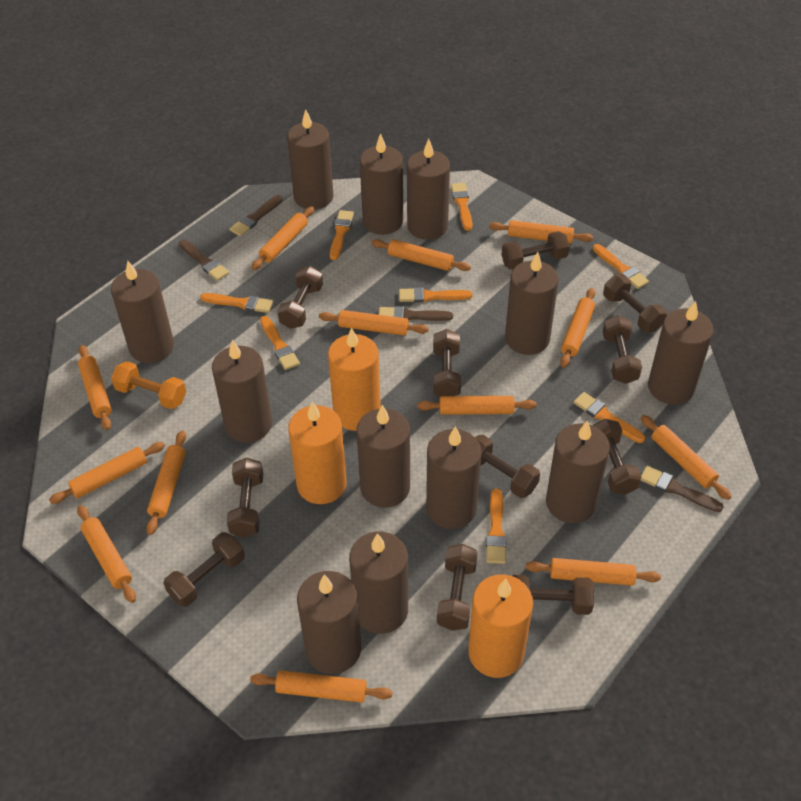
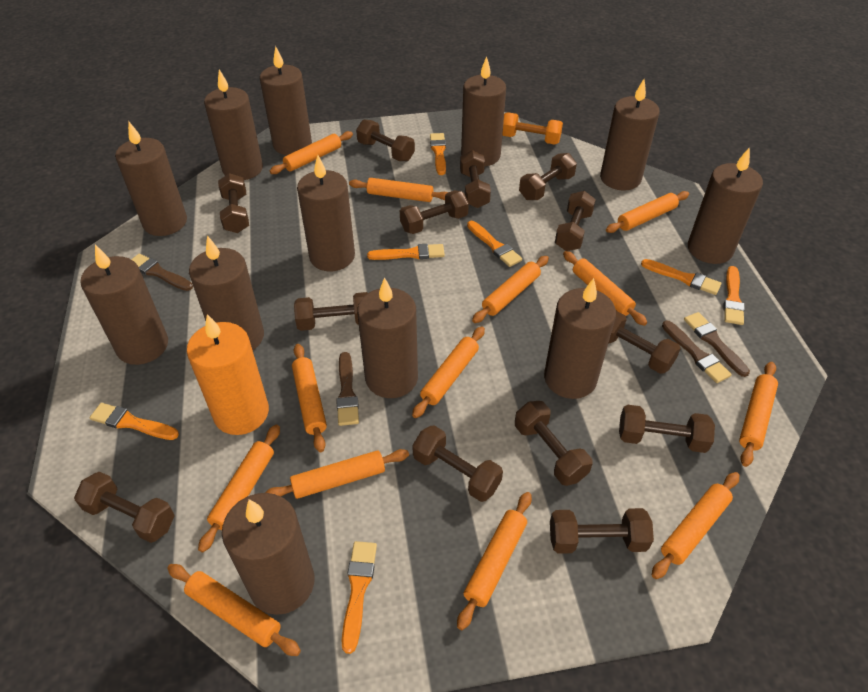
brown dumbbell: 11 -> 13
orange brush: 8 -> 7
orange candle: 3 -> 1

